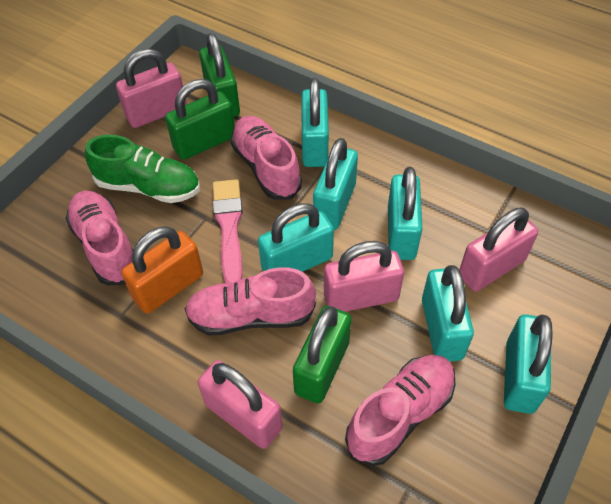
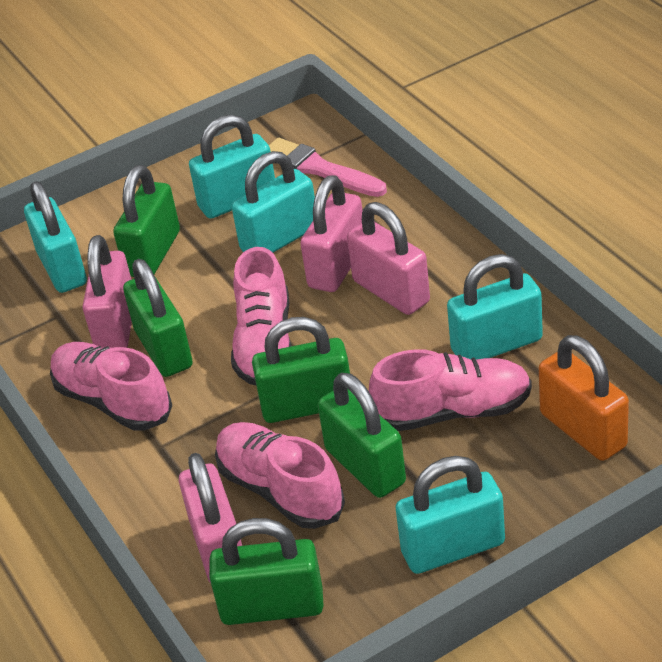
green padlock: 3 -> 5
green shoe: 1 -> 0
turquoise padlock: 6 -> 5

